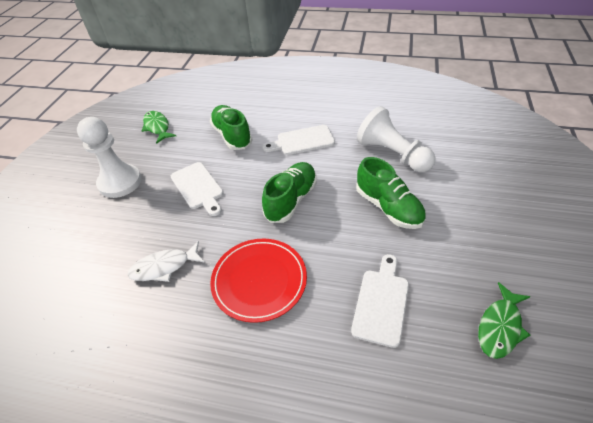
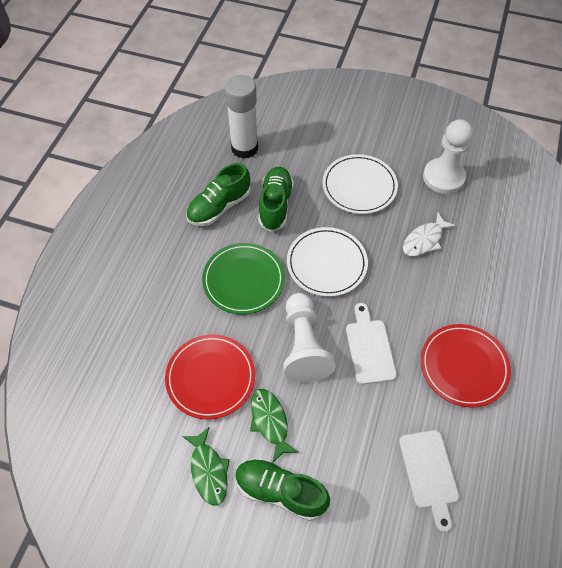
green plate: 0 -> 1
red plate: 1 -> 2
white cutting board: 3 -> 2
white glue stick: 0 -> 1
white plate: 0 -> 2

